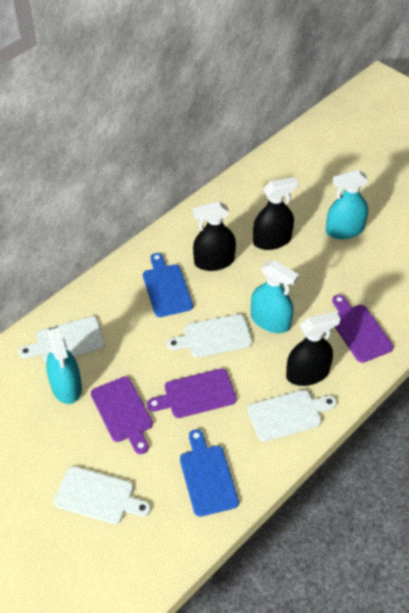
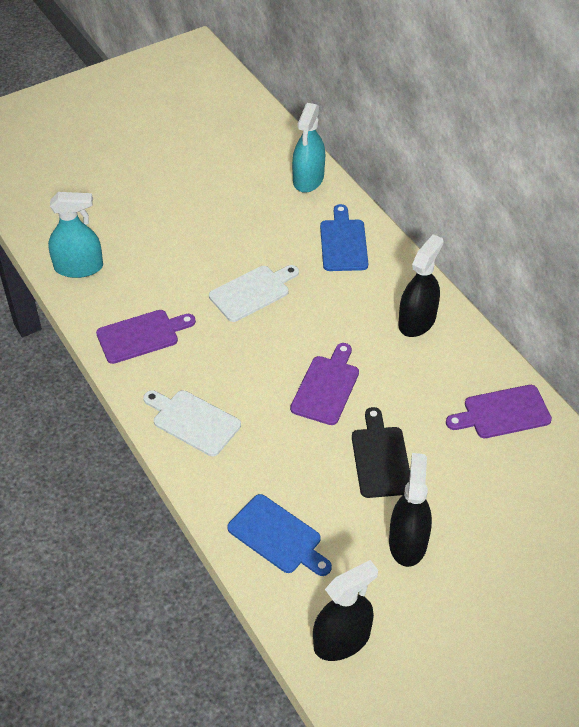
black cutting board: 0 -> 1
turquoise spray bottle: 3 -> 2
white cutting board: 4 -> 2

